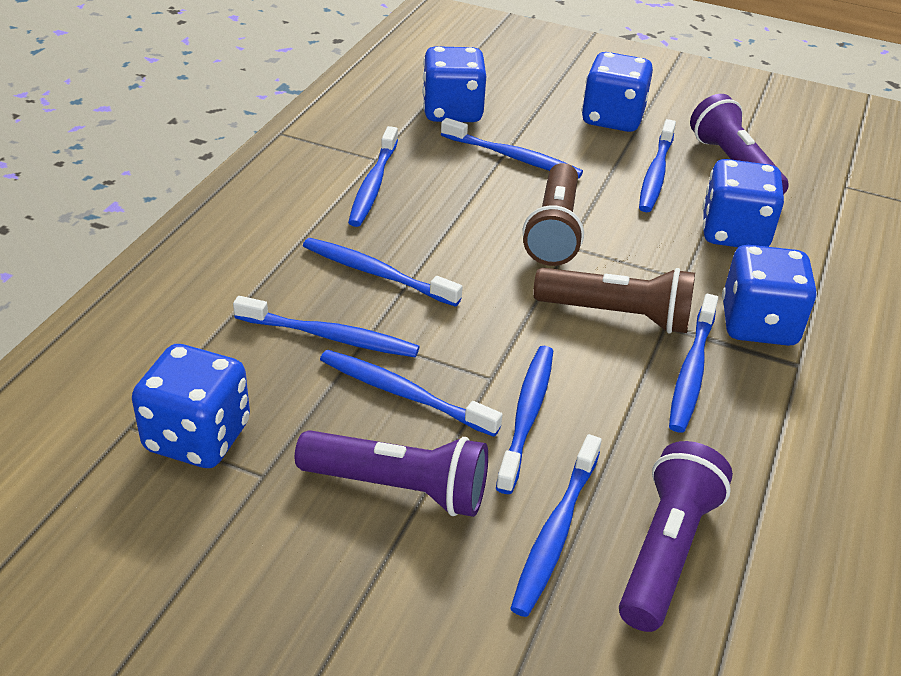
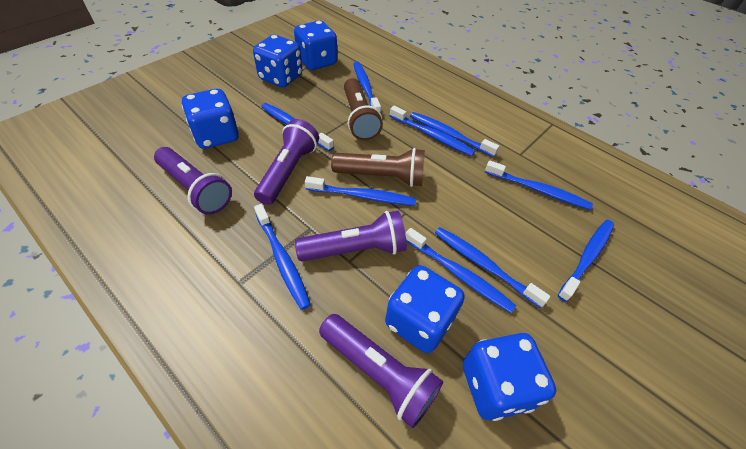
blue toothbrush: 9 -> 10
purple flashlight: 3 -> 4

